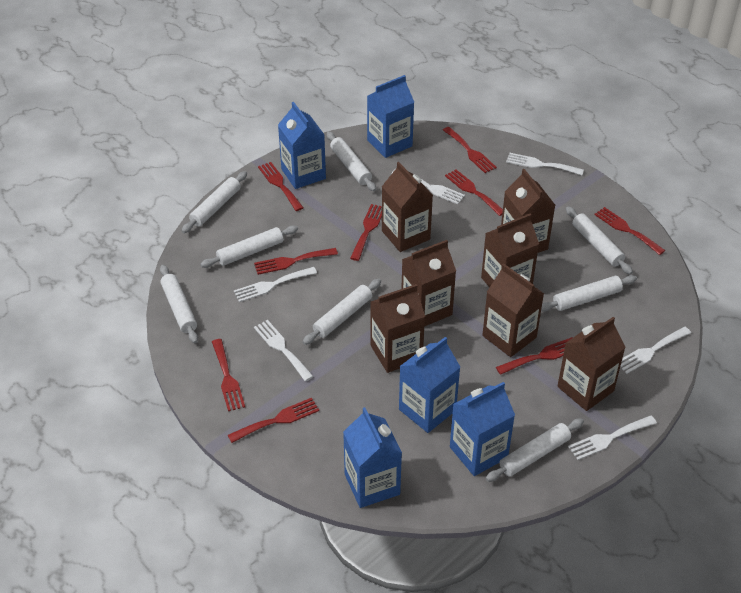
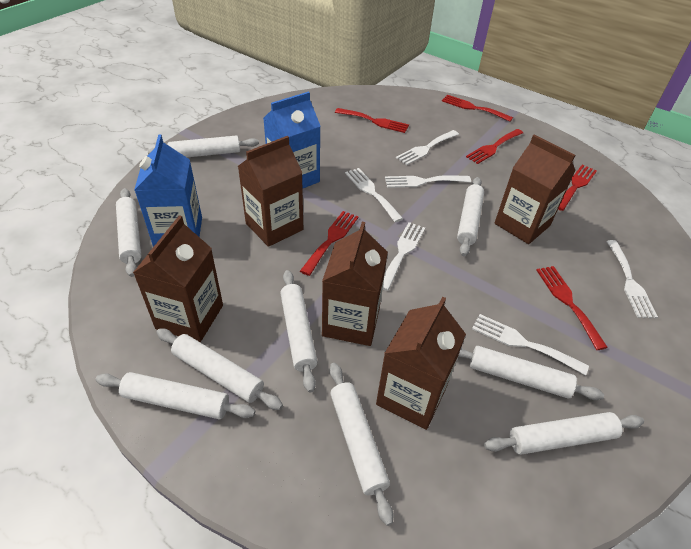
blue carton: 5 -> 2
brown carton: 7 -> 5
red fork: 9 -> 6
white rolling pin: 8 -> 9

